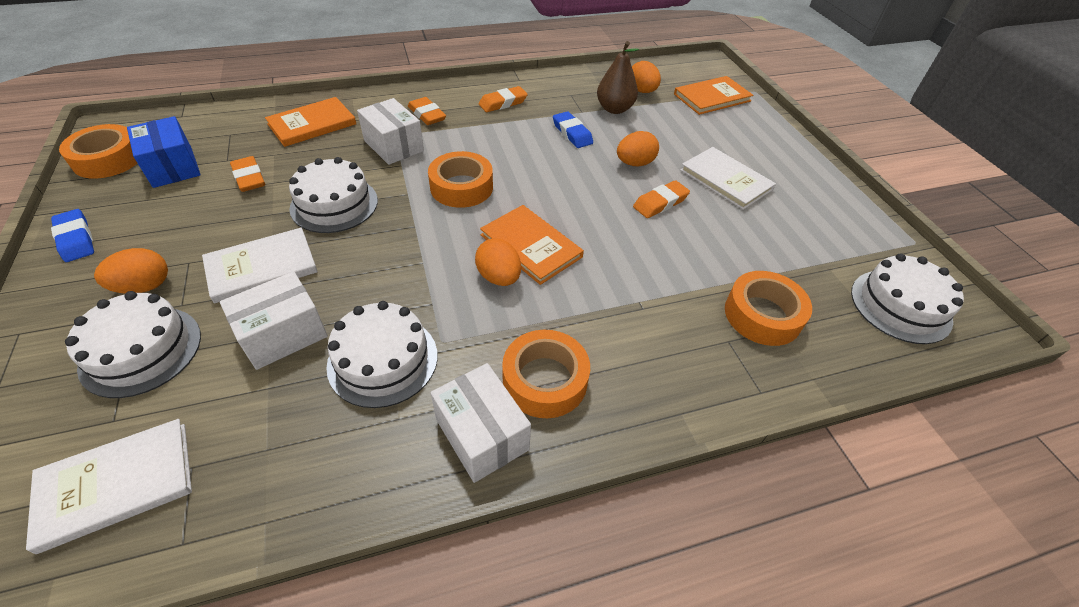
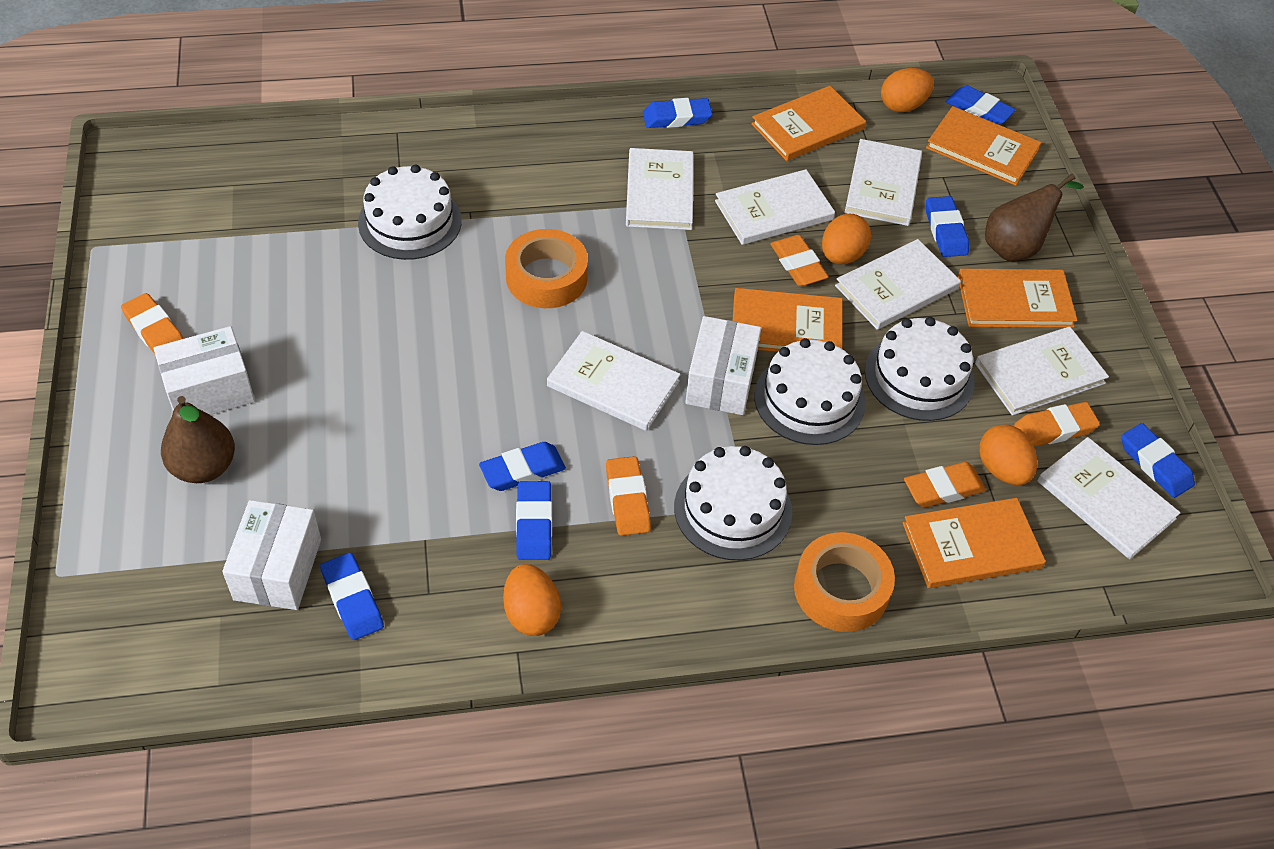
blue box: 1 -> 0
blue eraser: 2 -> 7
brown pear: 1 -> 2
orange book: 3 -> 5
orange eraser: 4 -> 5
orange tape: 4 -> 2
white book: 3 -> 7

